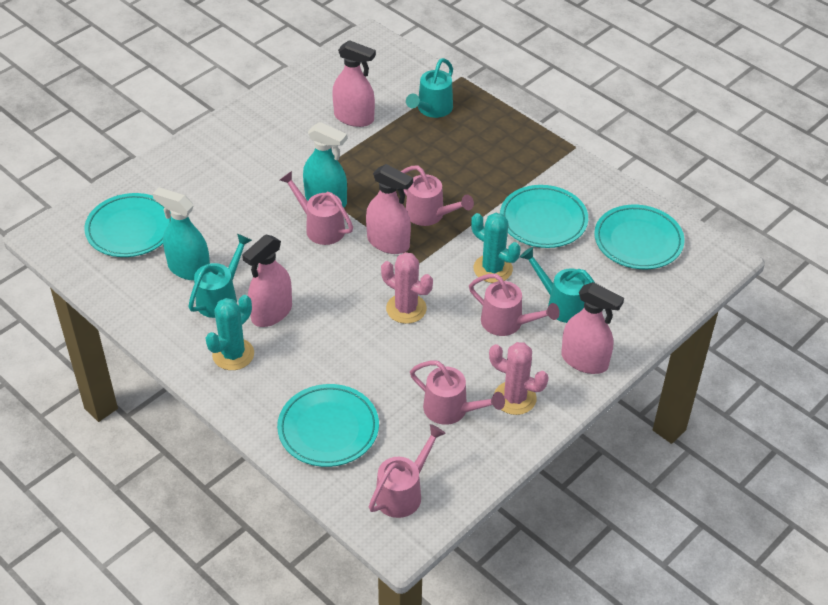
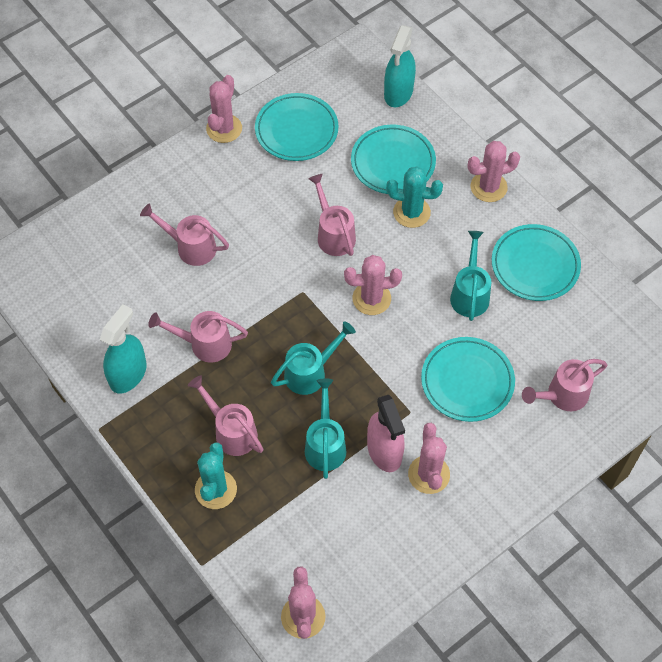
pink cactus: 2 -> 5
pink spray bottle: 4 -> 1

